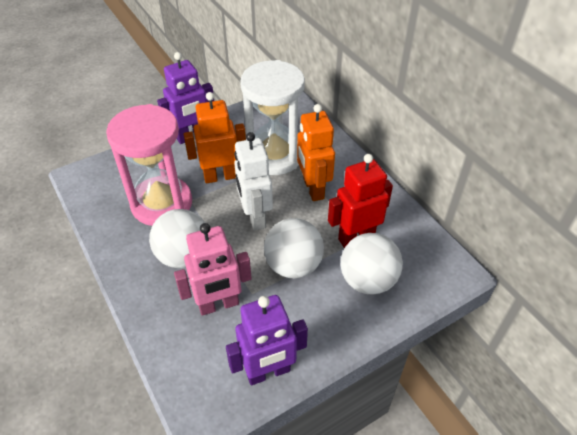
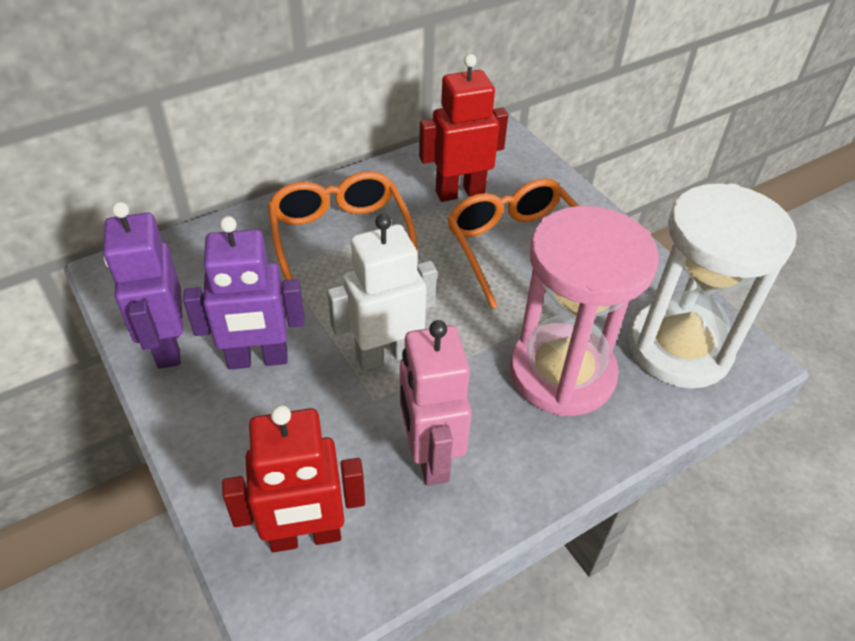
orange glasses: 0 -> 2
orange robot: 2 -> 0
red robot: 1 -> 2
white ball: 3 -> 0

